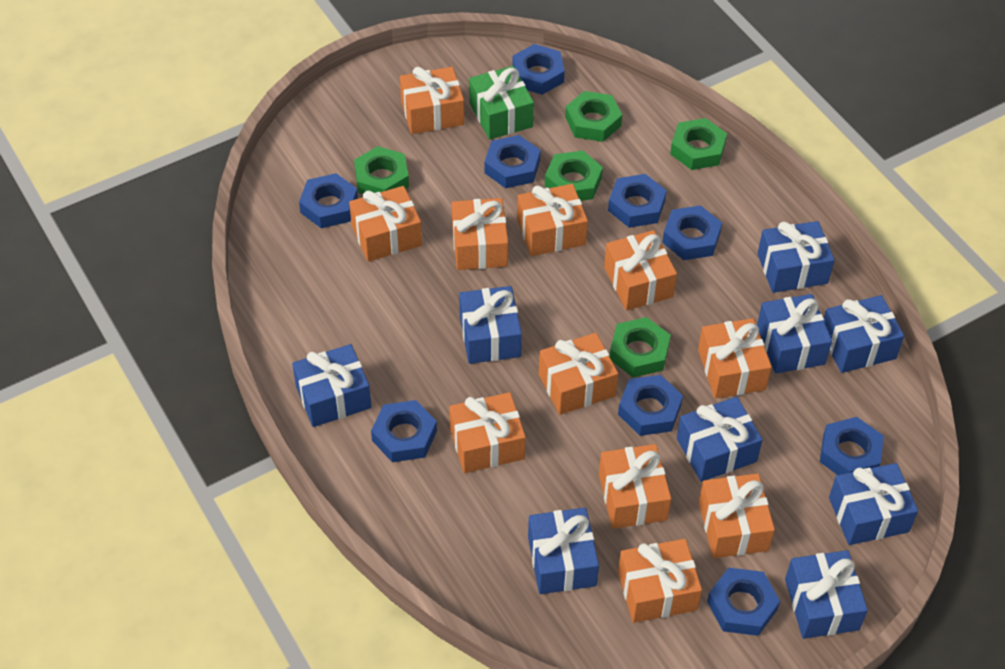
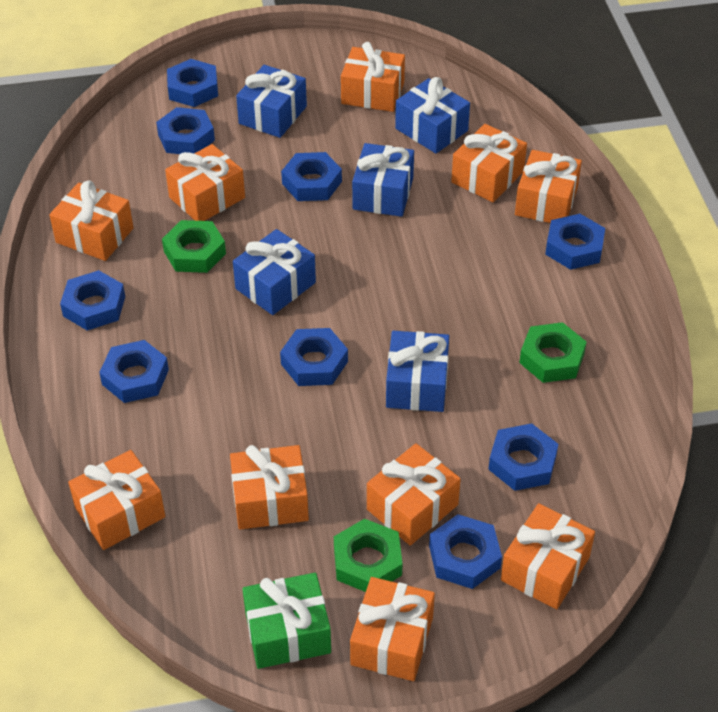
blue gift: 9 -> 5
green nut: 5 -> 3
orange gift: 11 -> 10

